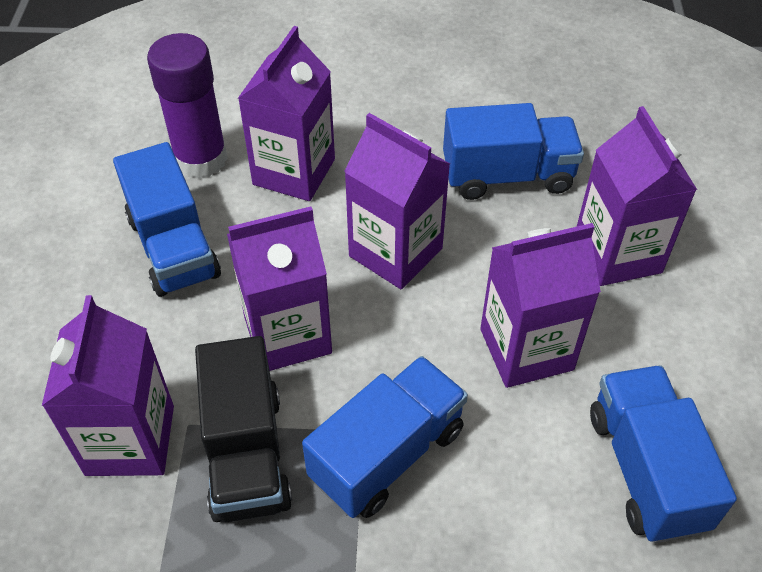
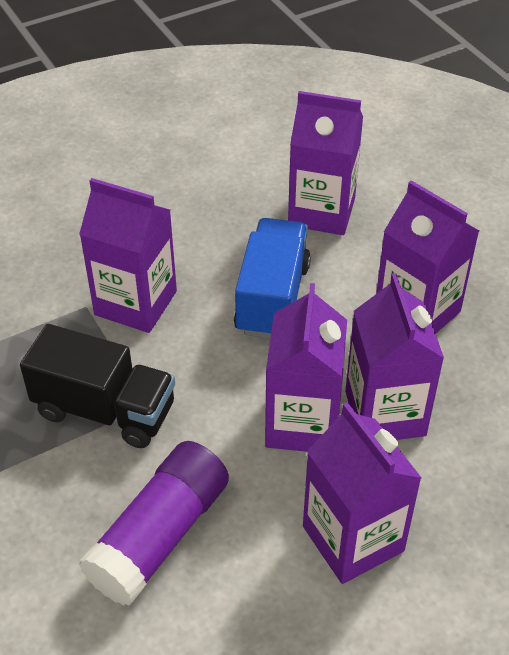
blue truck: 4 -> 1

